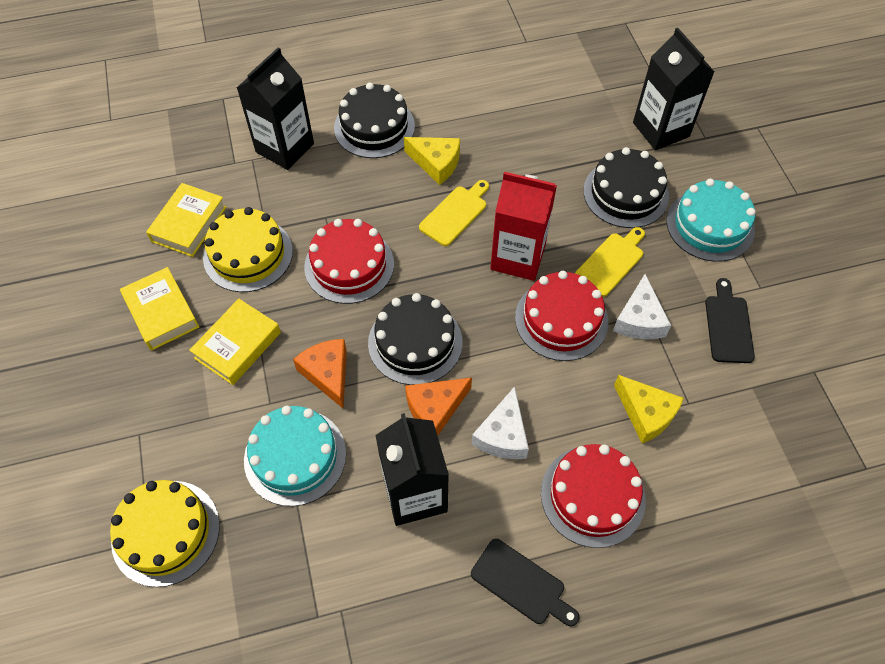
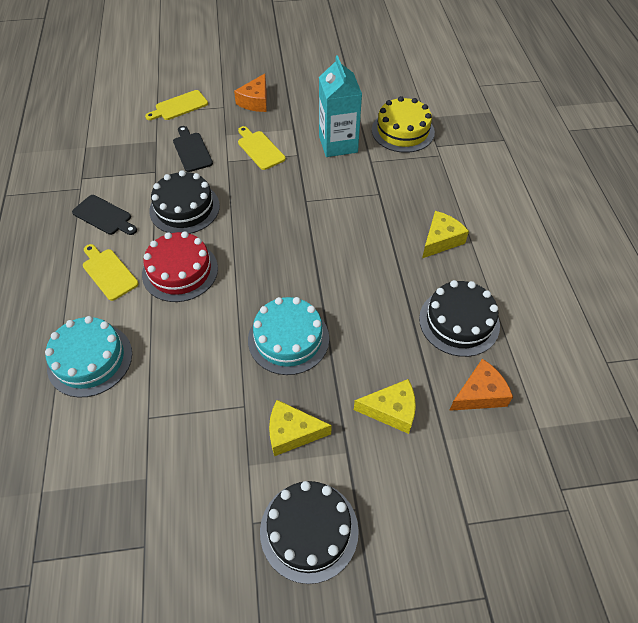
black carton: 3 -> 0
red cake: 3 -> 1
red carton: 1 -> 0
turquoise carton: 0 -> 1
white cheese: 2 -> 0
yellow book: 3 -> 0
yellow cake: 2 -> 1
yellow cheese: 2 -> 3
yellow cutting board: 2 -> 3

